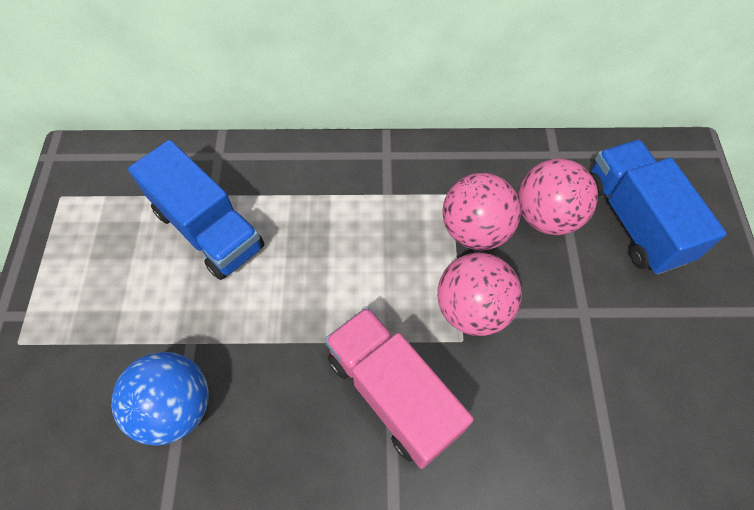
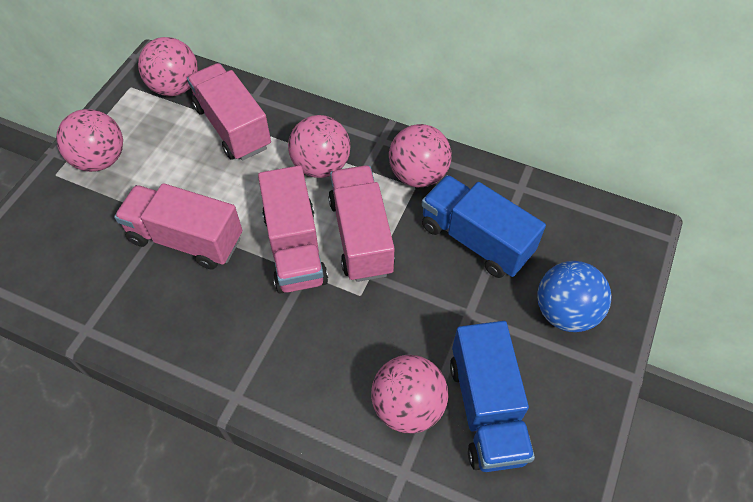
pink ball: 3 -> 5
pink truck: 1 -> 4

